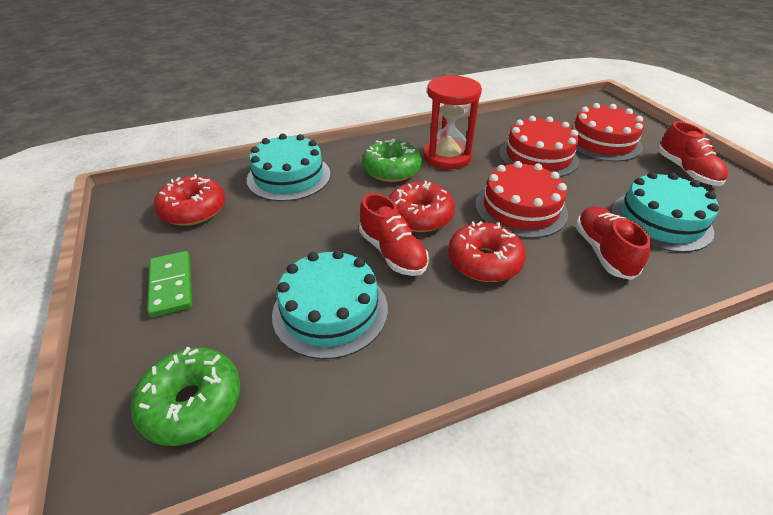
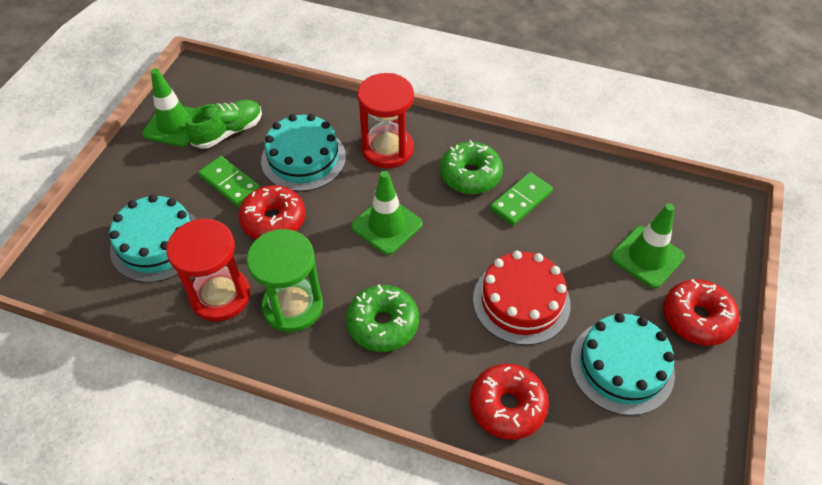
green domino: 1 -> 2
green hourglass: 0 -> 1
green shoe: 0 -> 1
green traffic cone: 0 -> 3
red cake: 3 -> 1
red hourglass: 1 -> 2
red shoe: 3 -> 0

